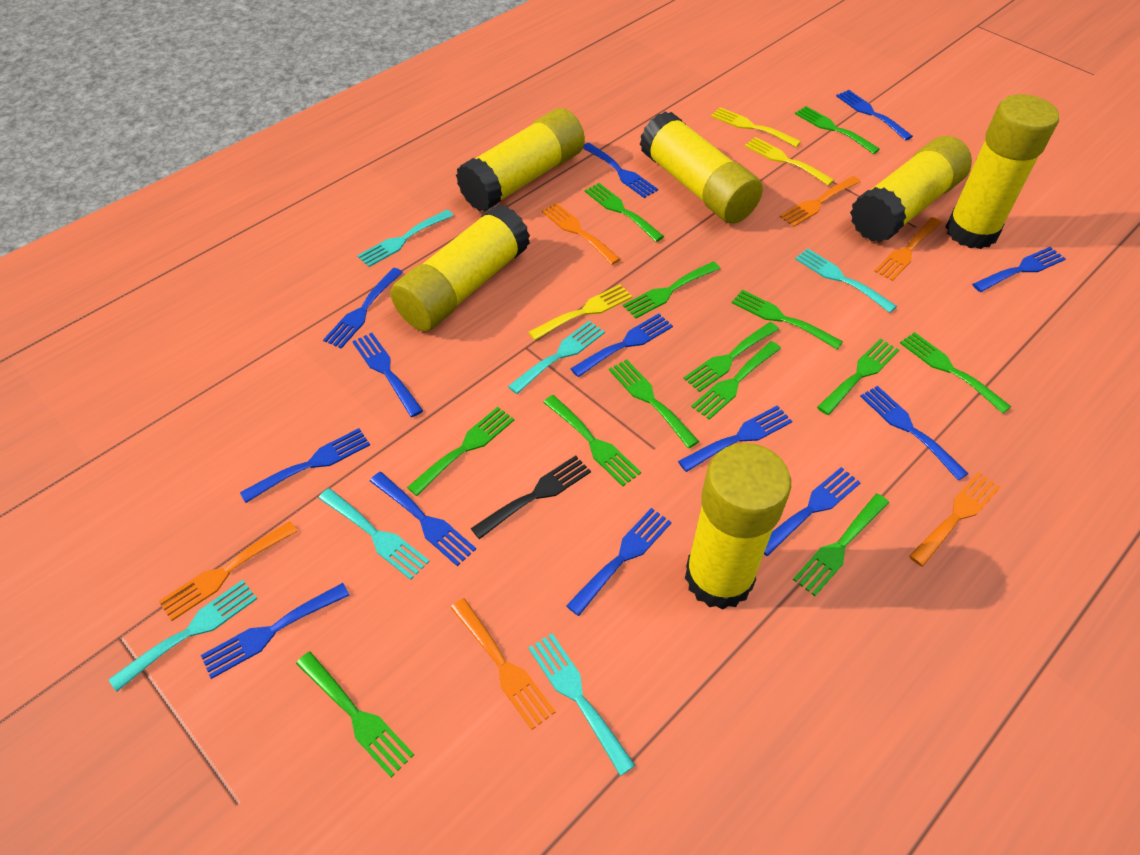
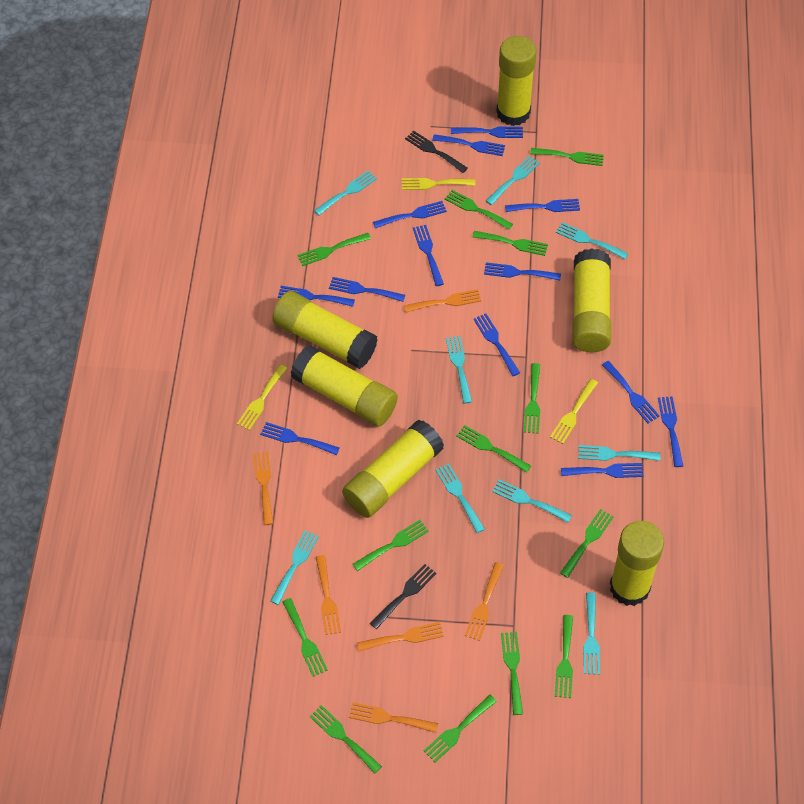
black fork: 1 -> 2
turquoise fork: 6 -> 9

